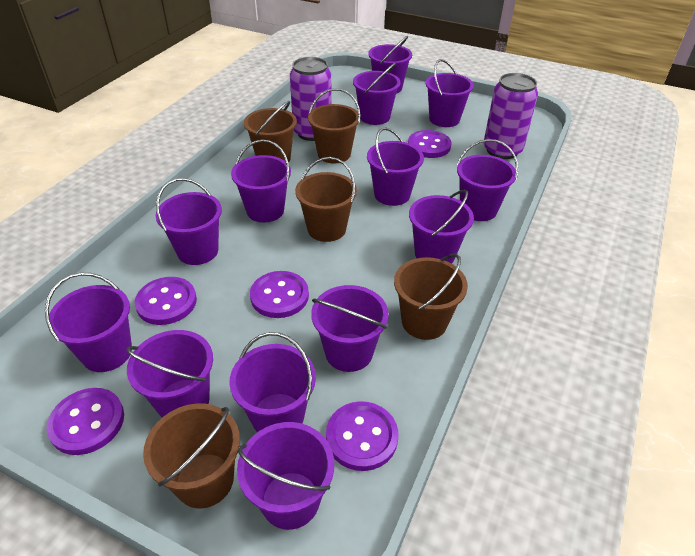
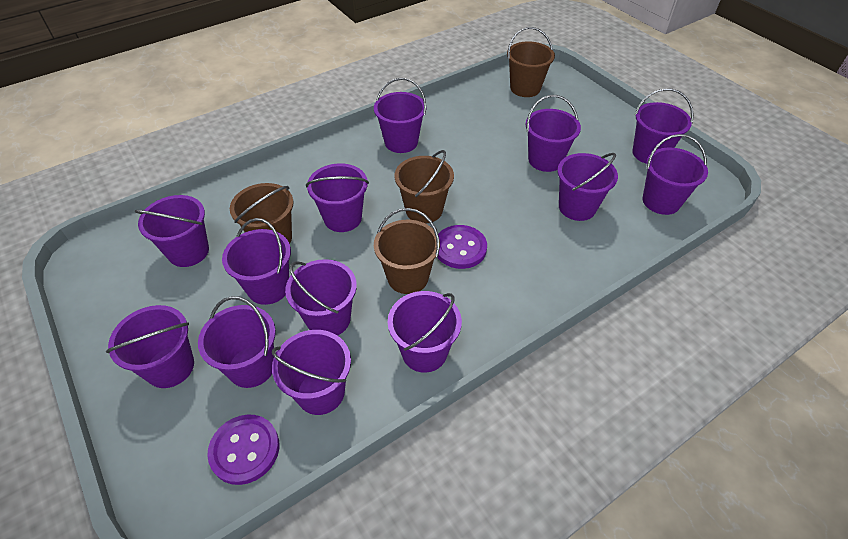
brown bucket: 5 -> 4
purple button: 5 -> 2
purple can: 2 -> 0

